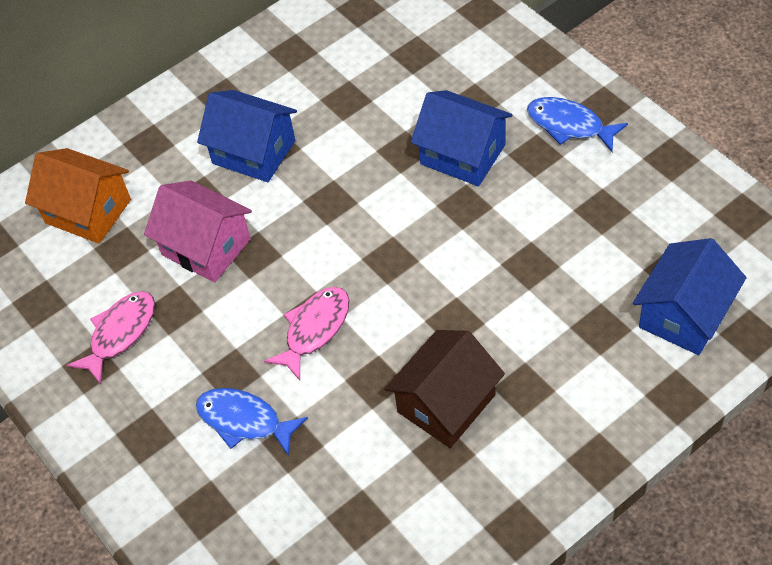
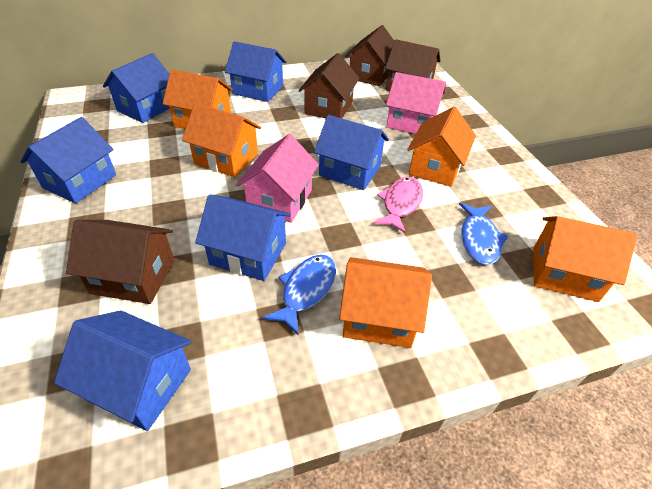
blue house: 3 -> 6
brown house: 1 -> 4
orange house: 1 -> 5
pink fish: 2 -> 1
pink house: 1 -> 2

